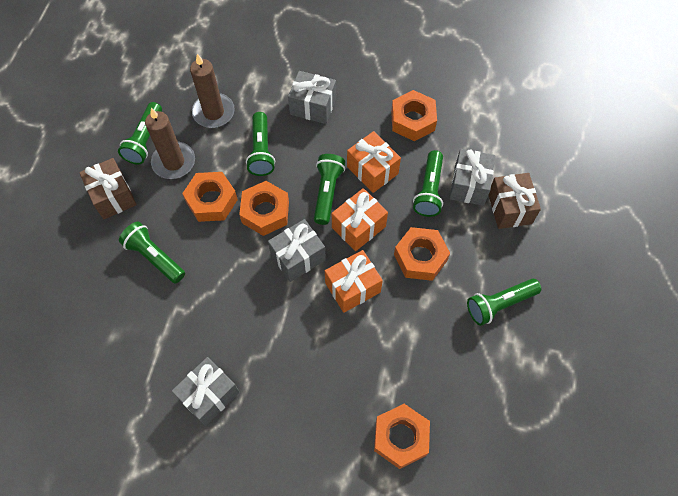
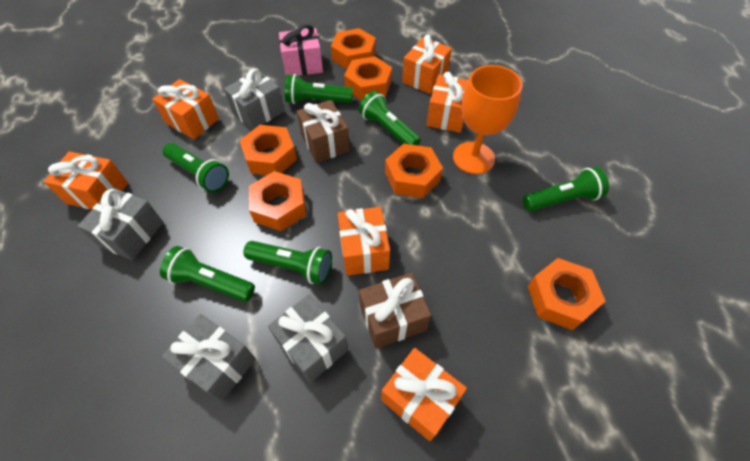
brown candle: 2 -> 0
orange gift: 3 -> 6
orange goblet: 0 -> 1
orange nut: 5 -> 6
pink gift: 0 -> 1

